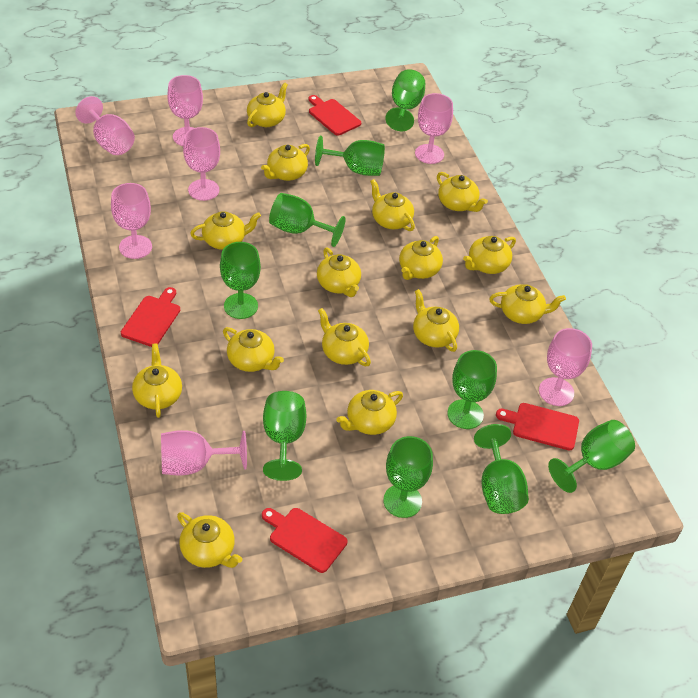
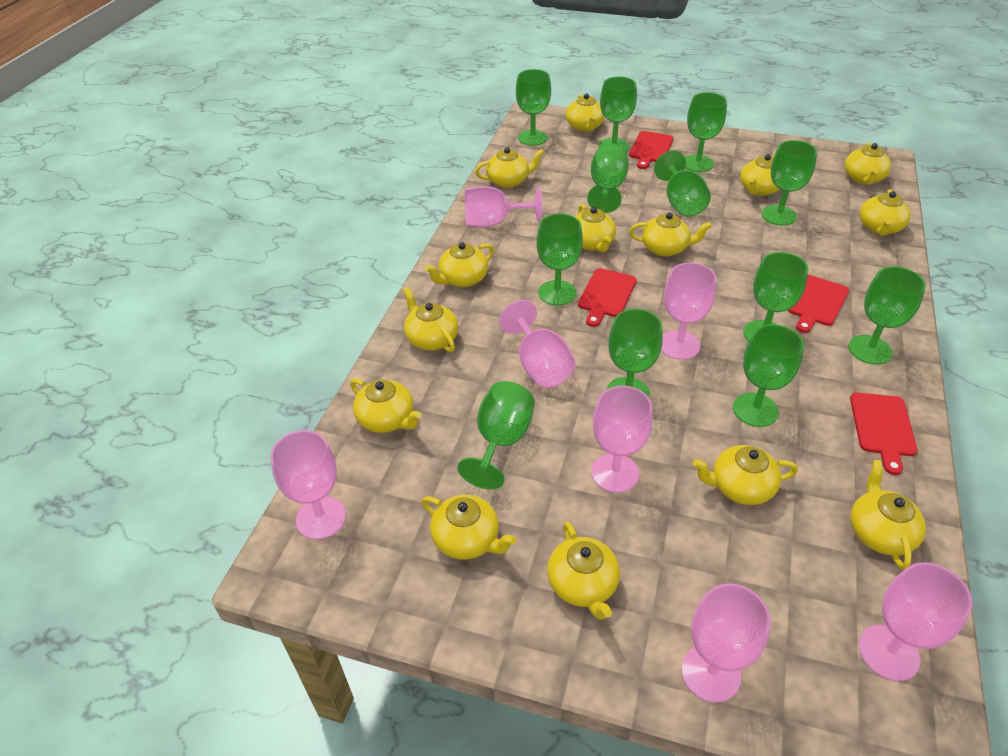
green goblet: 9 -> 12
yellow teapot: 15 -> 14

